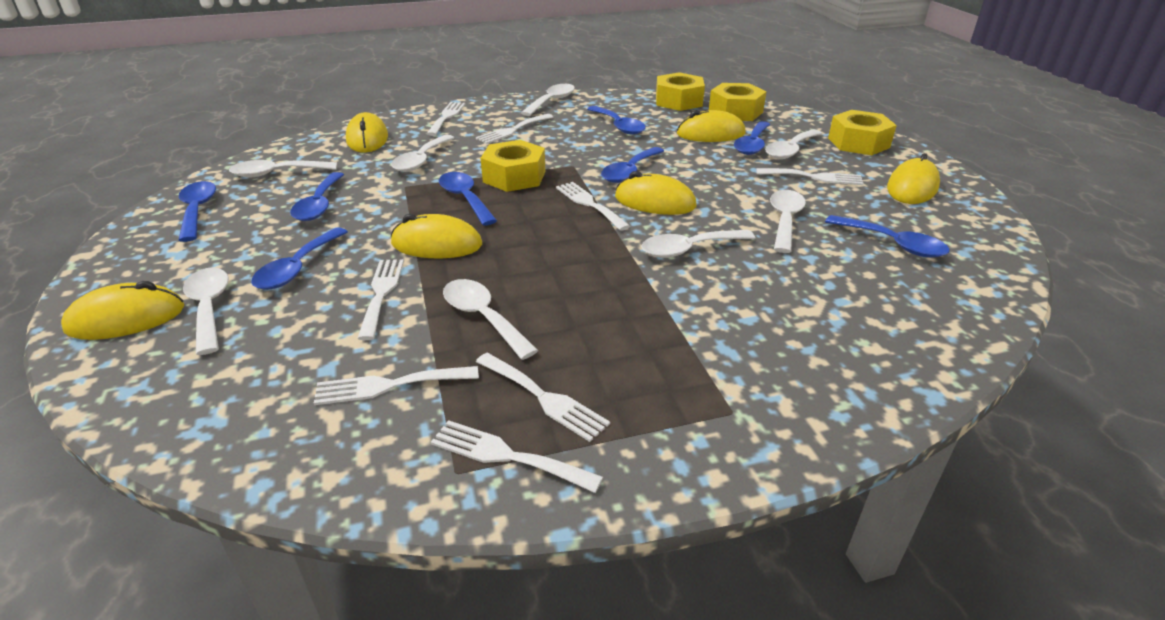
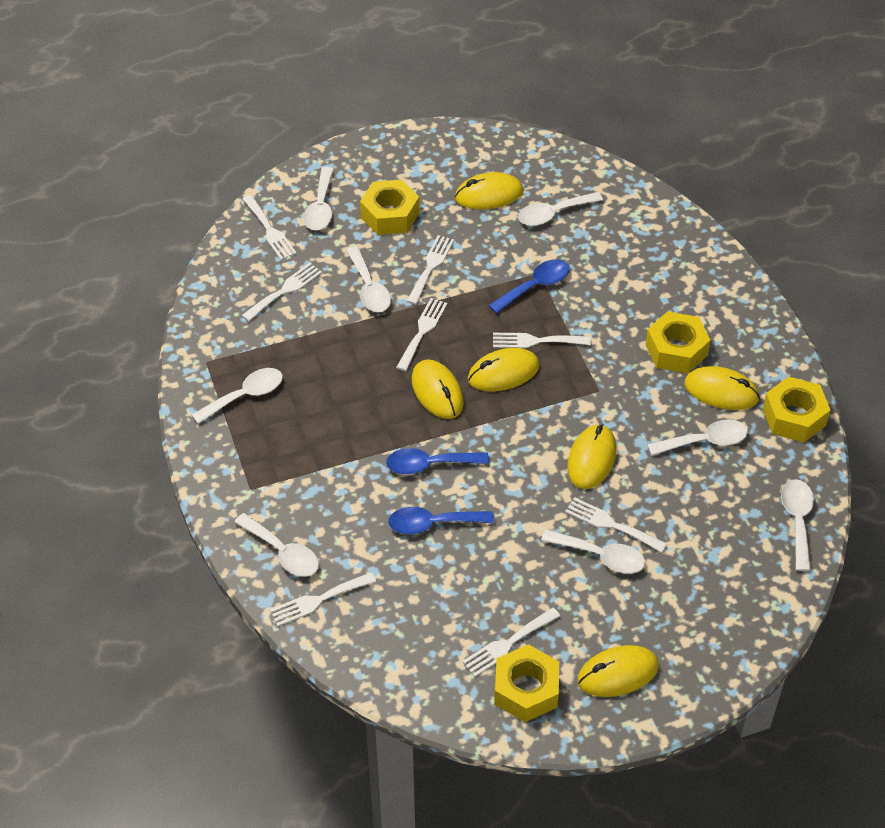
blue spoon: 8 -> 3

